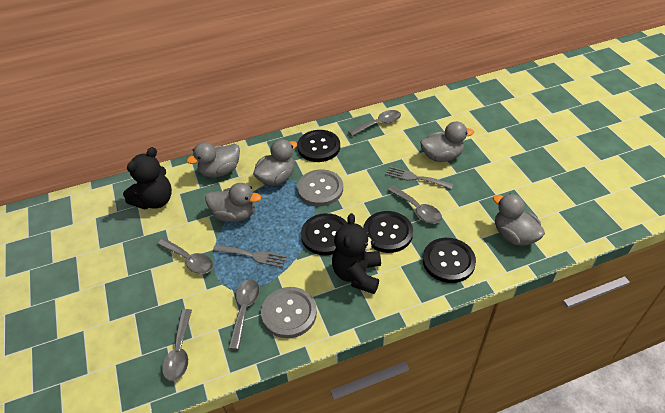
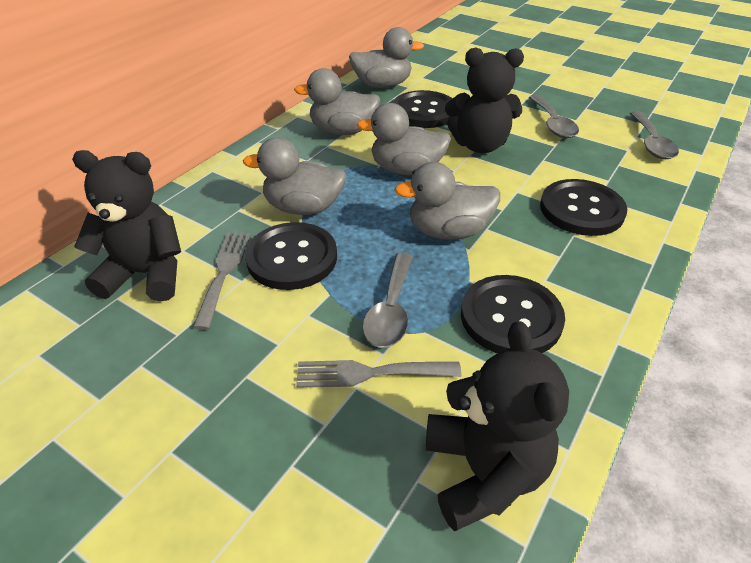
black teddy bear: 2 -> 3
grey button: 2 -> 0
grey spoon: 5 -> 3

